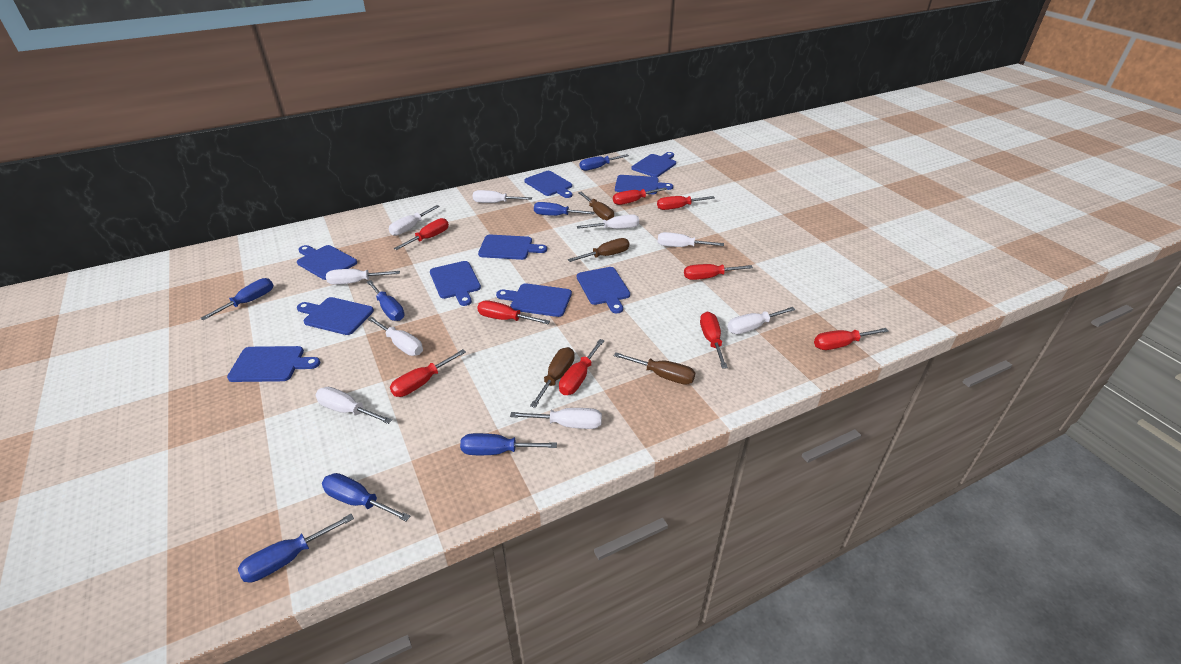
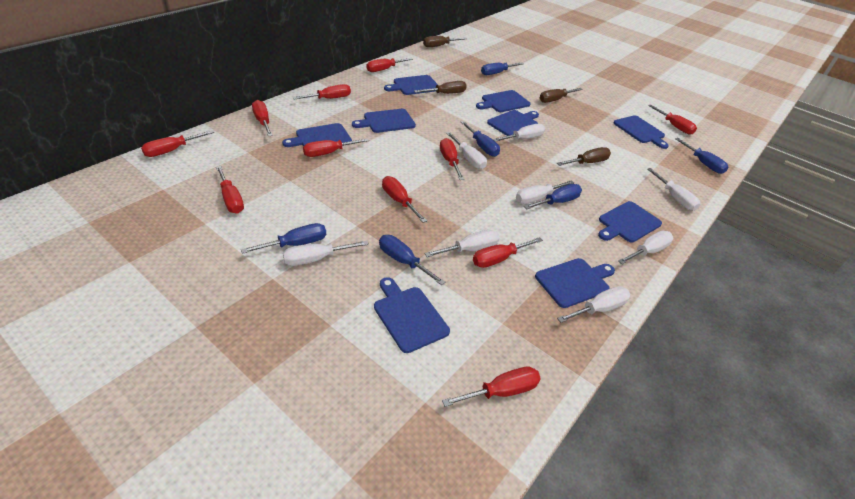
blue cutting board: 10 -> 9
blue screwdriver: 7 -> 6
red screwdriver: 9 -> 11
white screwdriver: 9 -> 8

